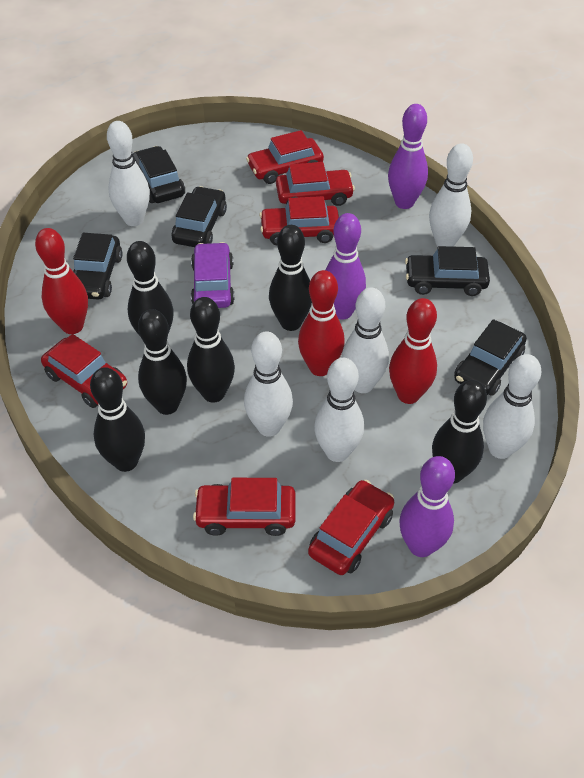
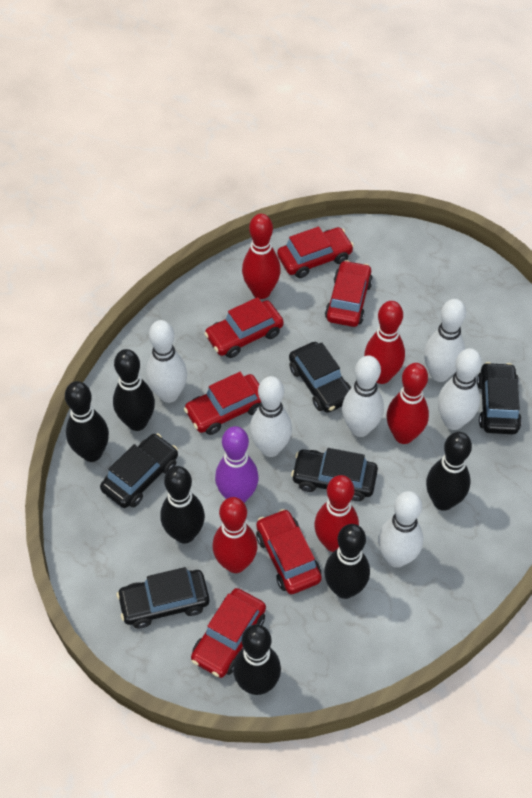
purple bowling pin: 3 -> 1
purple car: 1 -> 0
red bowling pin: 3 -> 5

